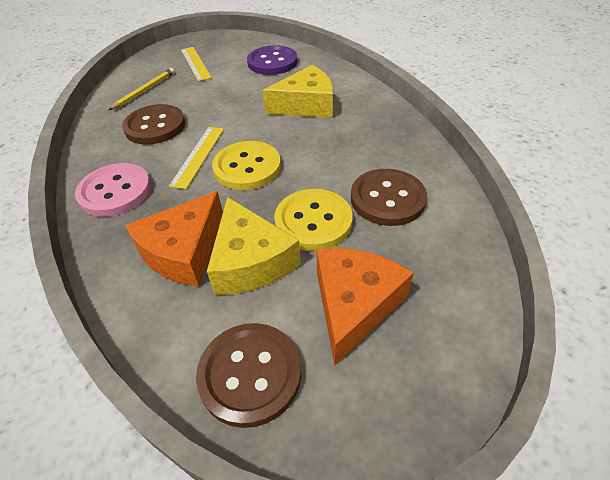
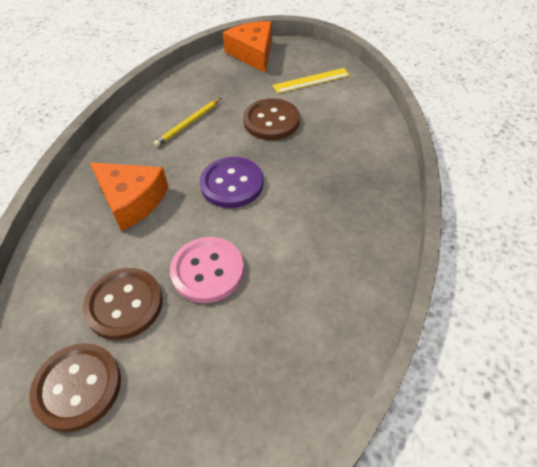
yellow button: 2 -> 0
yellow cheese: 2 -> 0
yellow ruler: 2 -> 1

